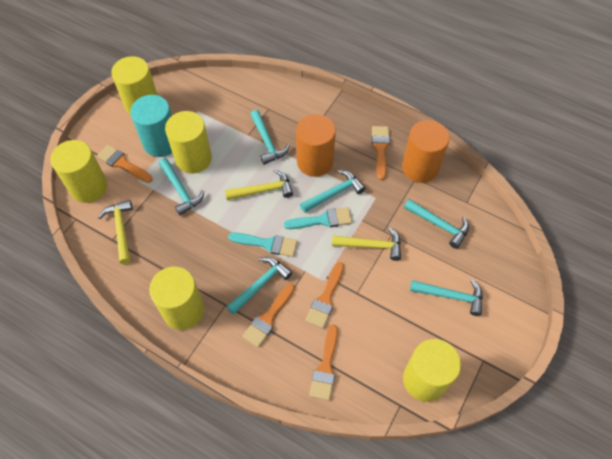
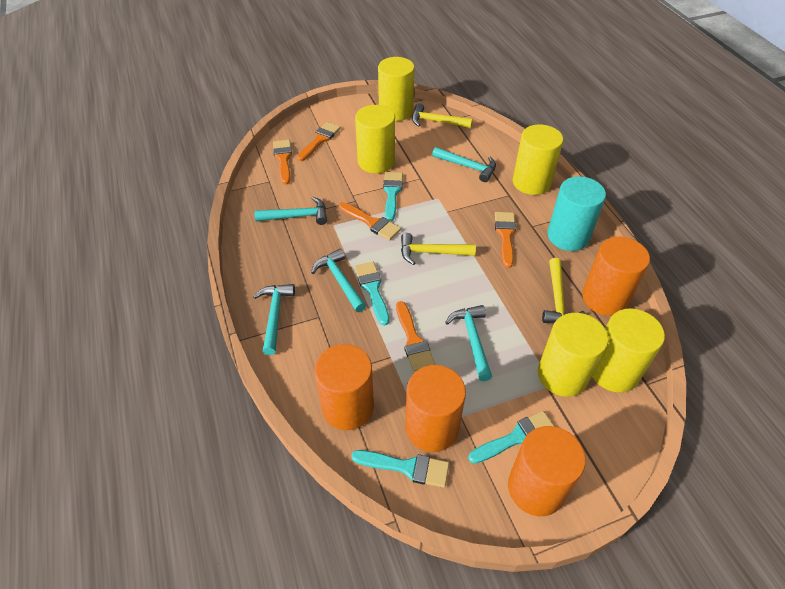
orange cylinder: 2 -> 4
turquoise brush: 2 -> 4
turquoise hammer: 6 -> 5

